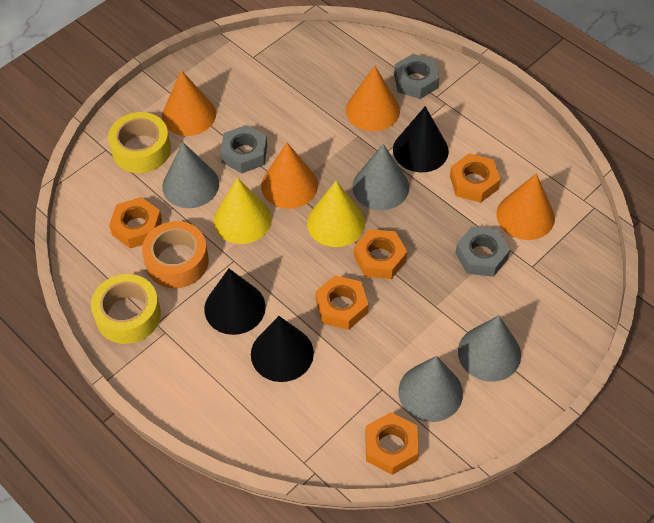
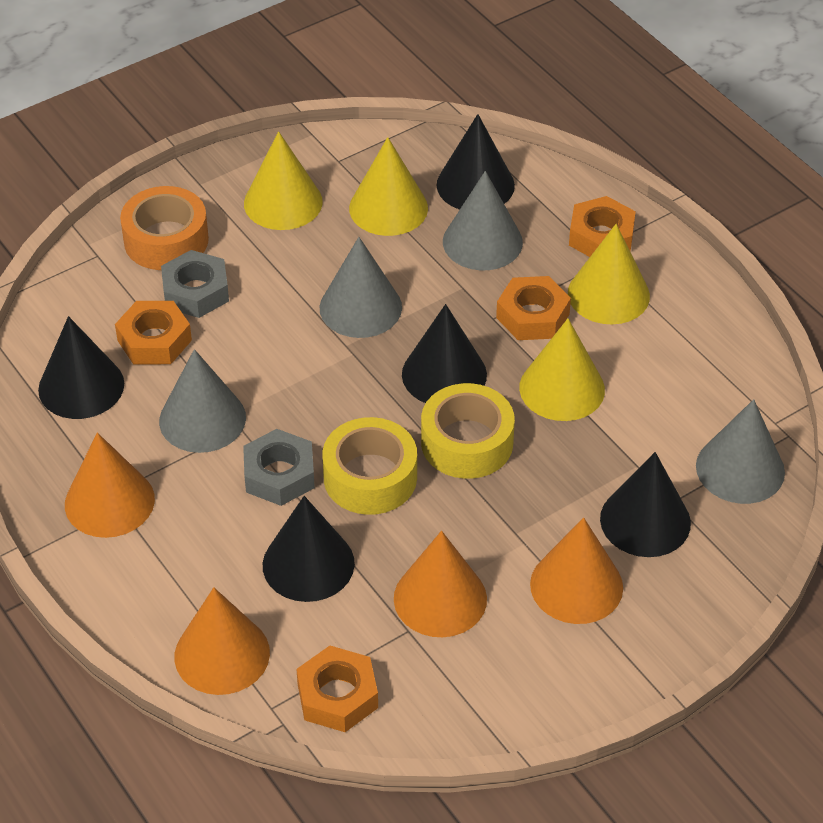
black cone: 3 -> 5
grey nut: 3 -> 2
orange nut: 5 -> 4
yellow cone: 2 -> 4

